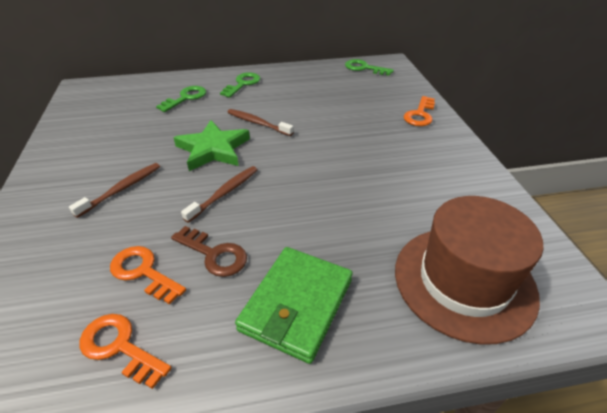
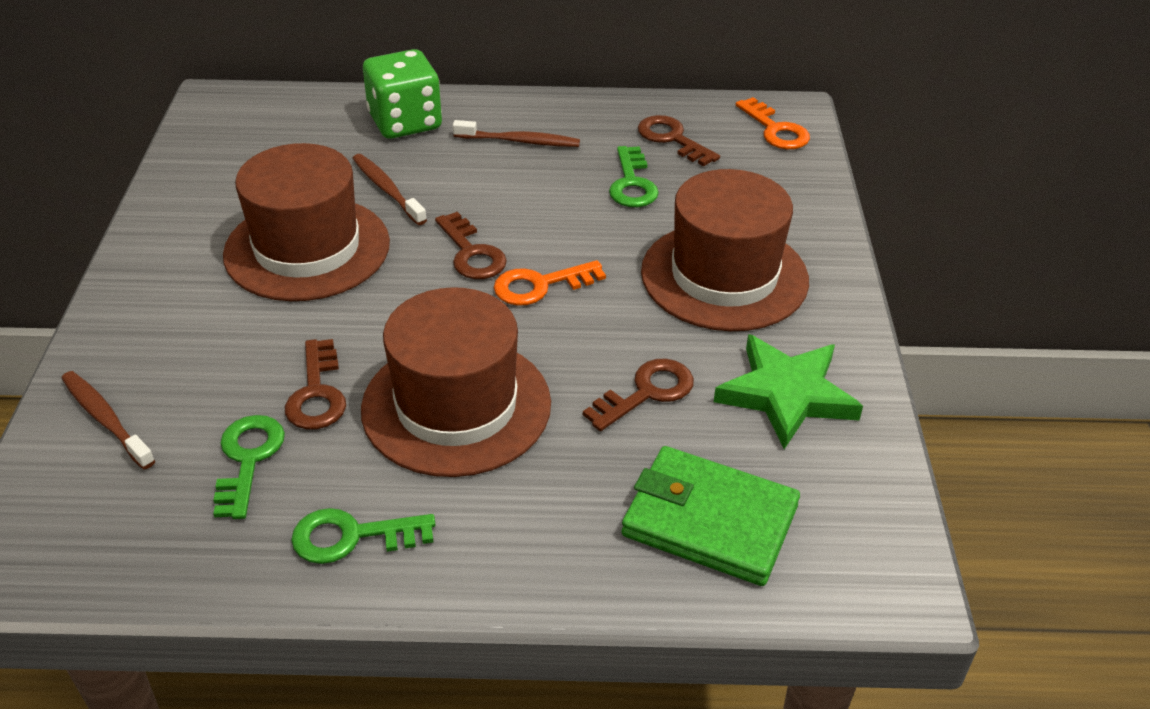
brown hat: 1 -> 3
brown key: 1 -> 4
green dice: 0 -> 1
orange key: 3 -> 2

